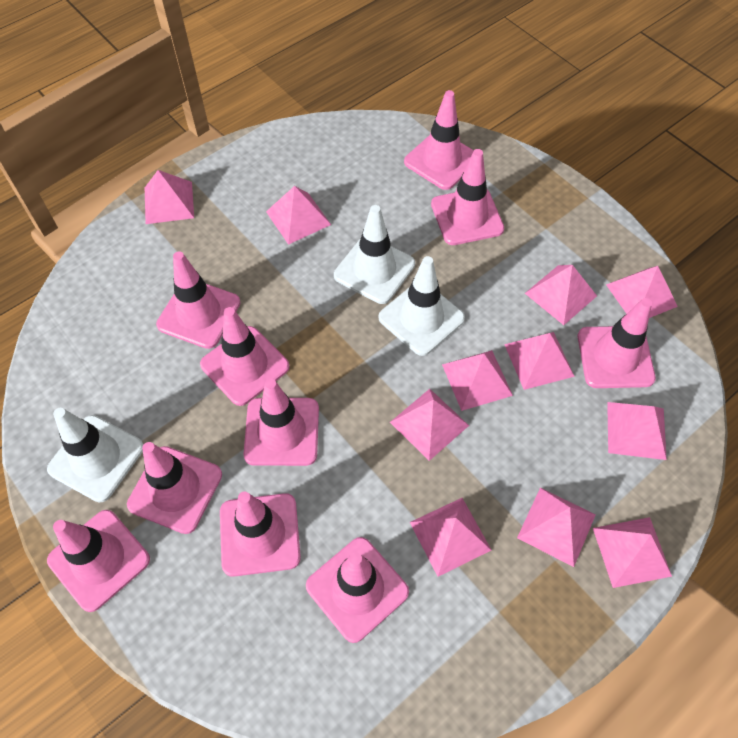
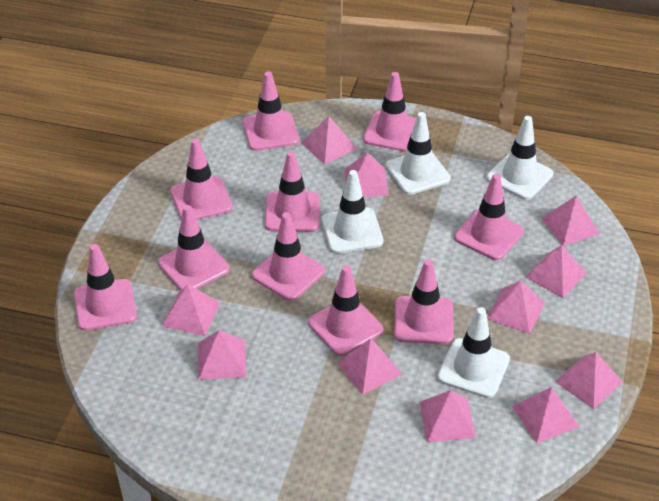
white traffic cone: 3 -> 4

